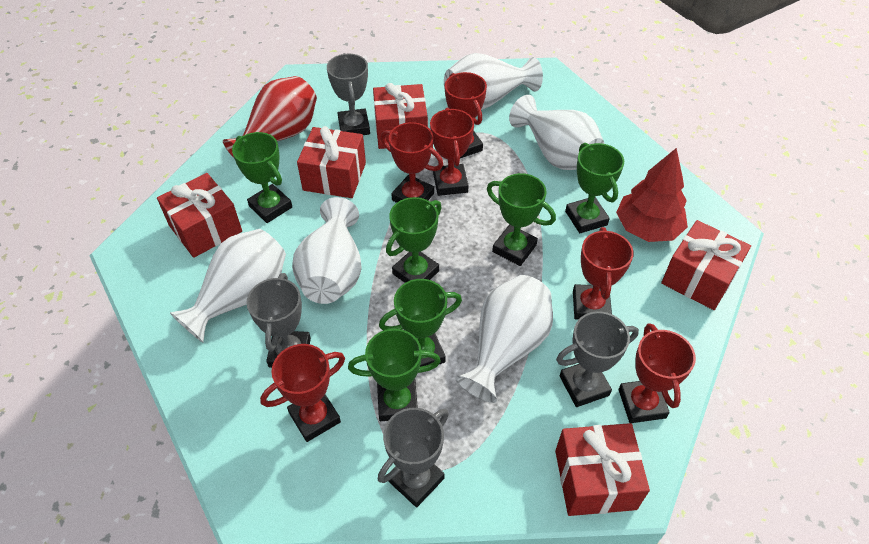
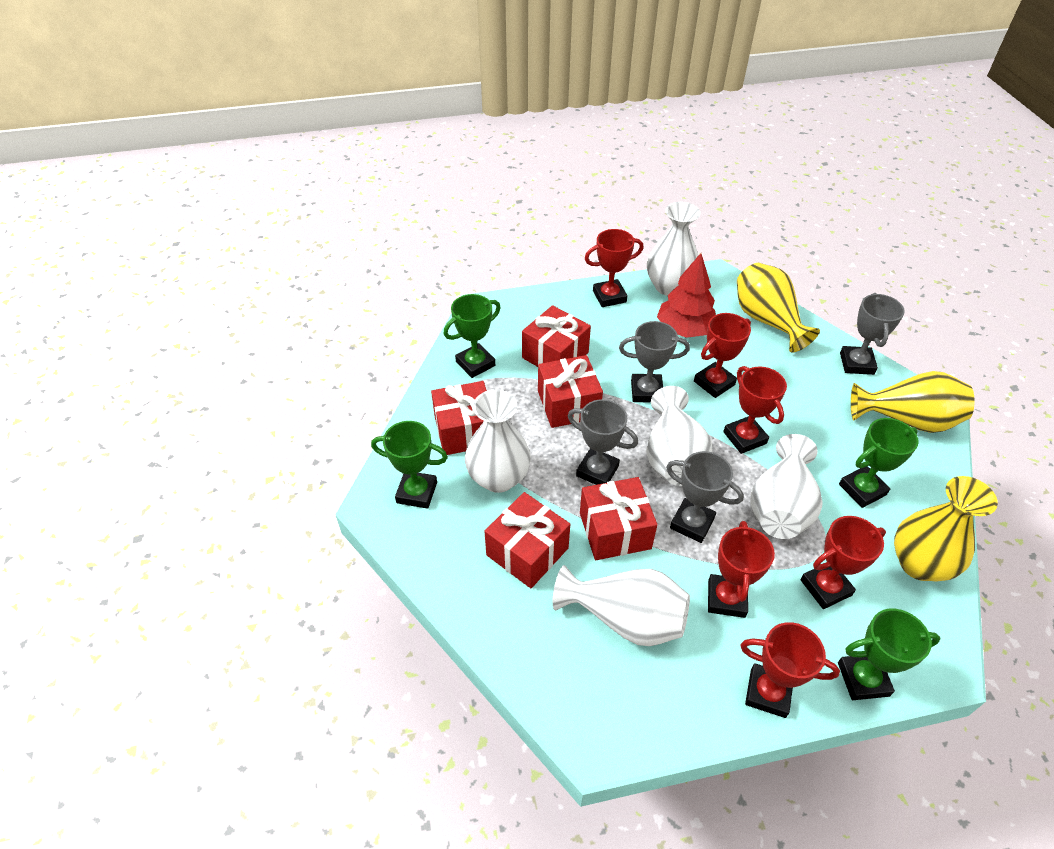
green trophy: 6 -> 4
red vase: 1 -> 0
yellow vase: 0 -> 3

